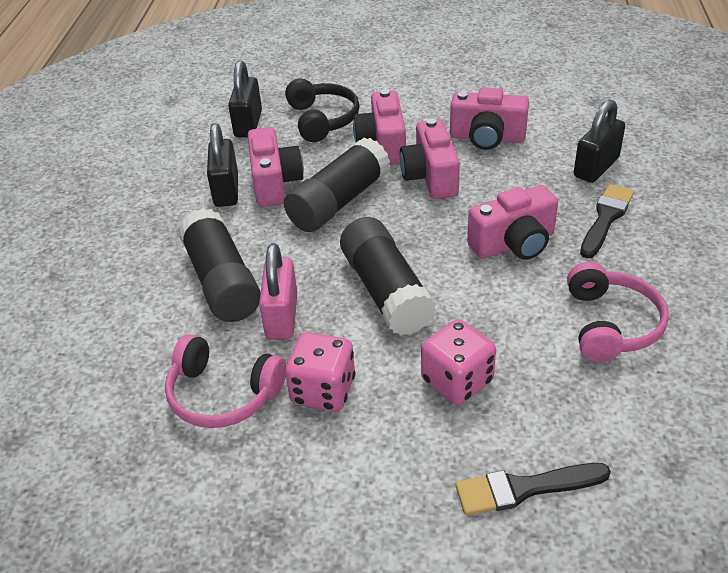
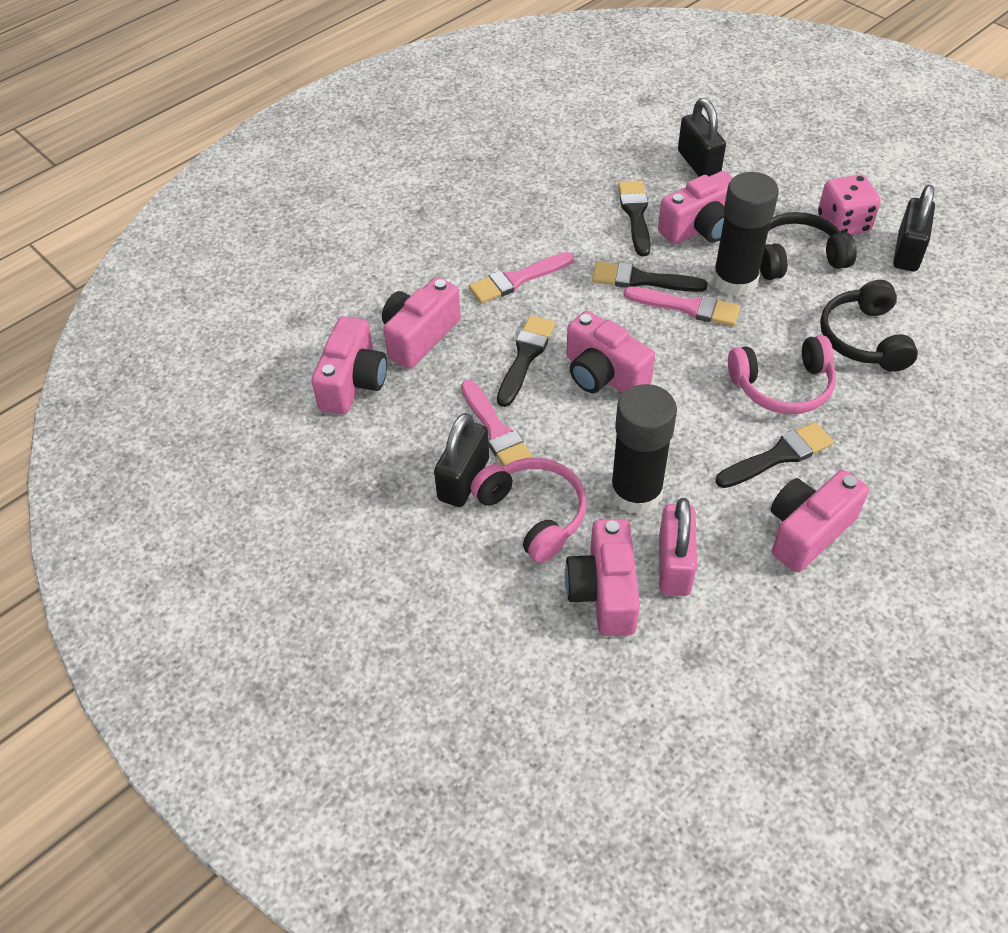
black brush: 2 -> 4
black glue stick: 3 -> 2
black headphones: 1 -> 2
pink brush: 0 -> 3
pink camera: 5 -> 6
pink dice: 2 -> 1

